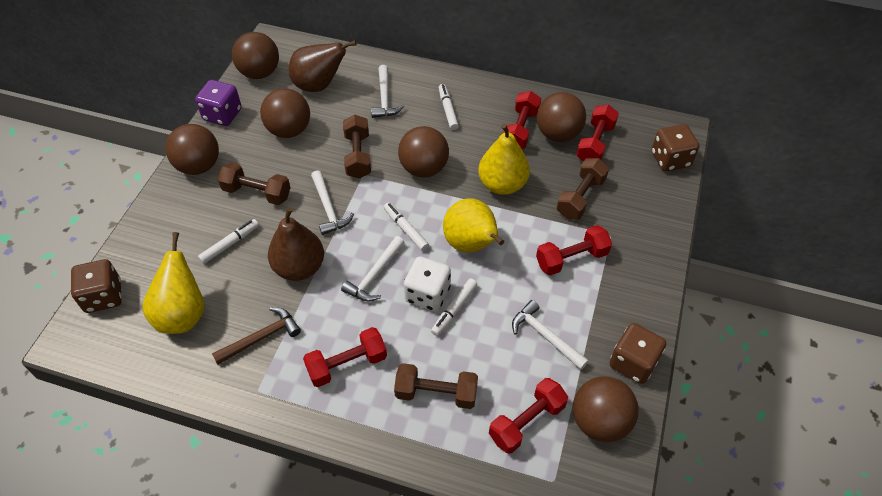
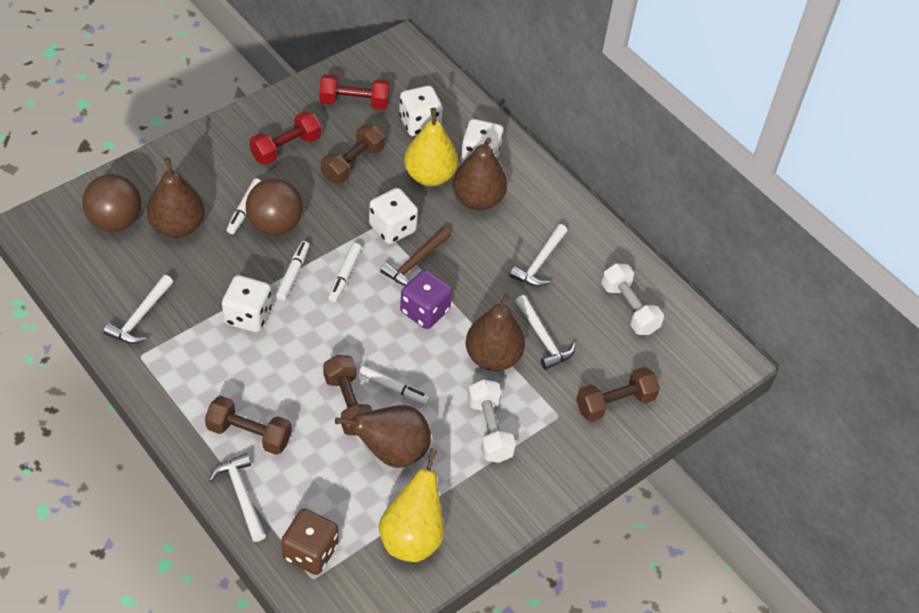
brown ball: 6 -> 2
brown dice: 3 -> 1
brown pear: 2 -> 4
red dumbbell: 5 -> 2
white dice: 1 -> 4
white dumbbell: 0 -> 2
yellow pear: 3 -> 2

